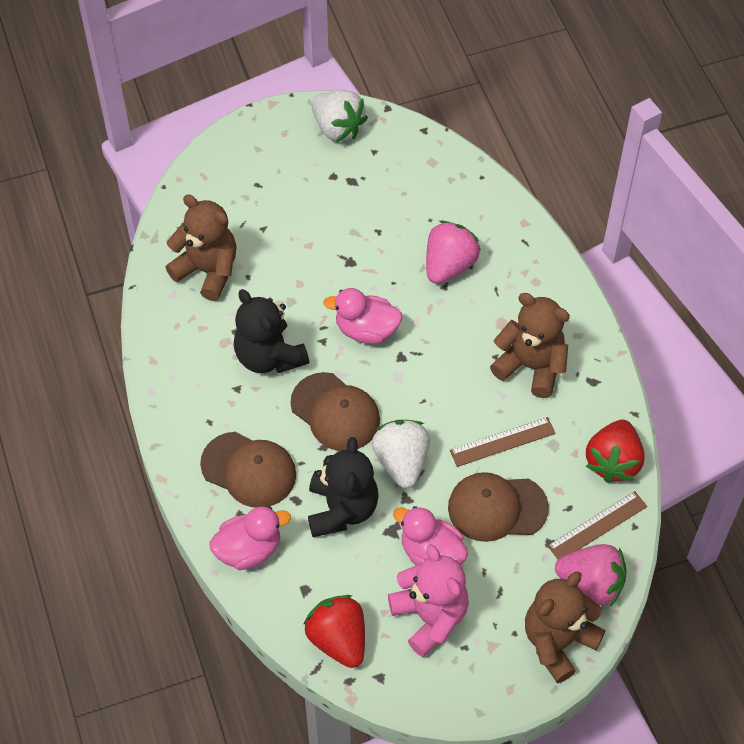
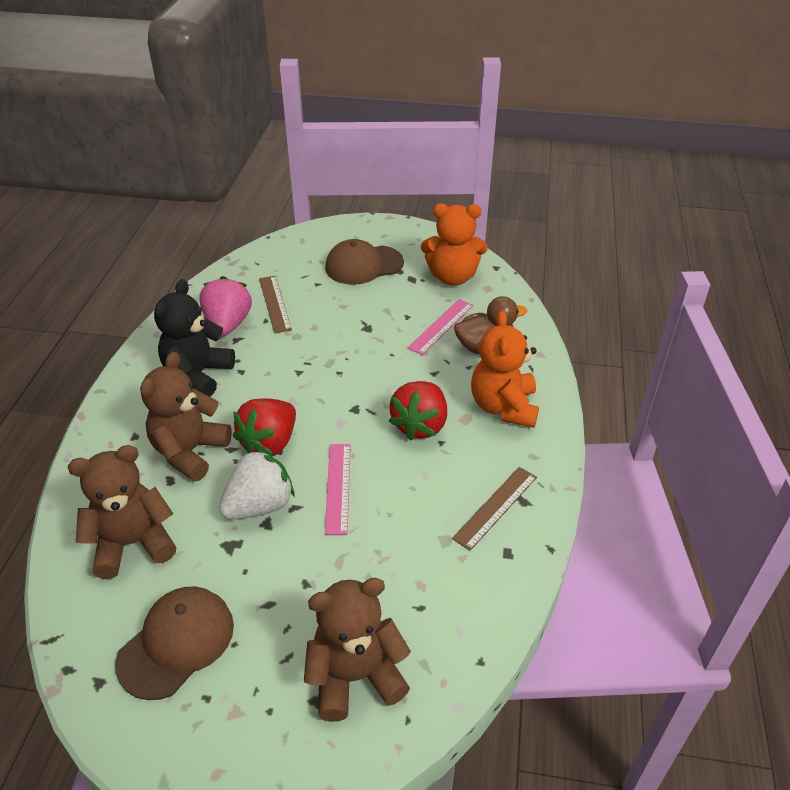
black teddy bear: 2 -> 1
brown cap: 3 -> 2
brown duck: 0 -> 1
orange teddy bear: 0 -> 2
pink duck: 3 -> 0
pink ruler: 0 -> 2
pink strawberry: 2 -> 1
pink teddy bear: 1 -> 0
white strawberry: 2 -> 1

